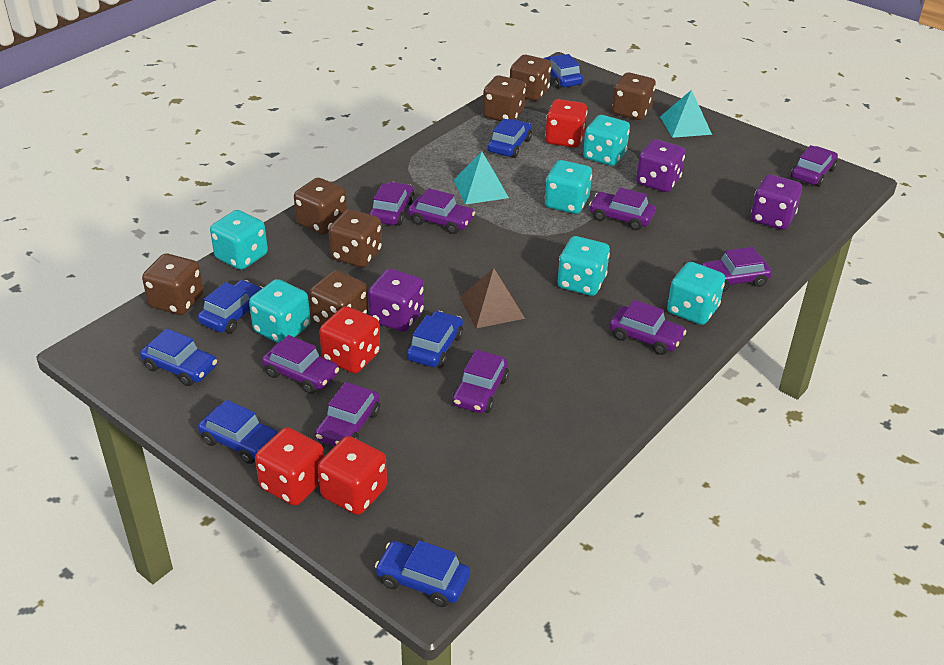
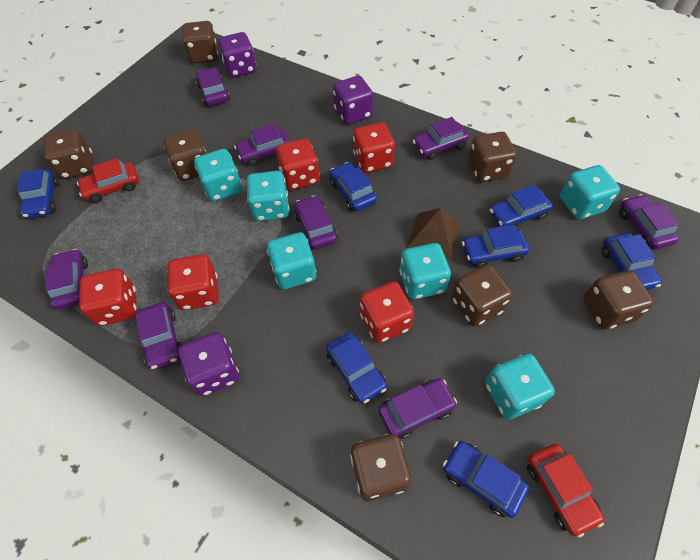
purple car: 9 -> 8
red car: 0 -> 2
red dice: 4 -> 5
turquoise pyramid: 2 -> 0

